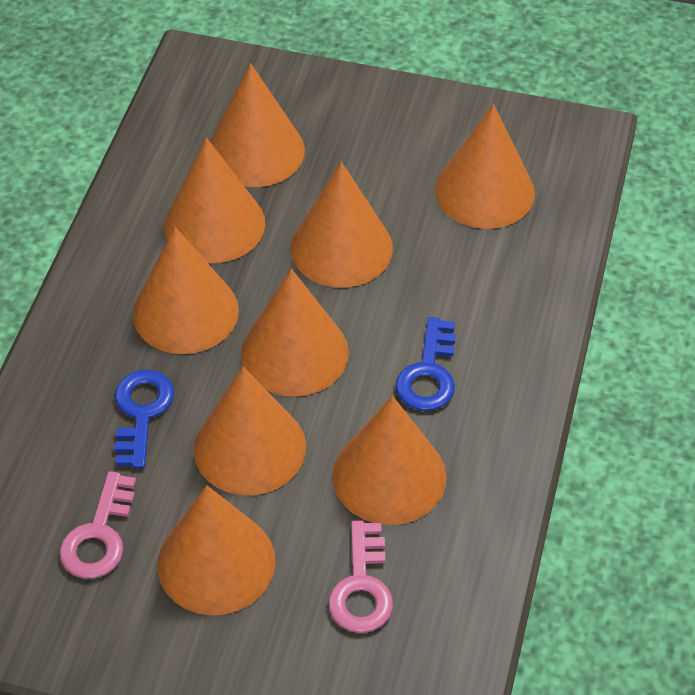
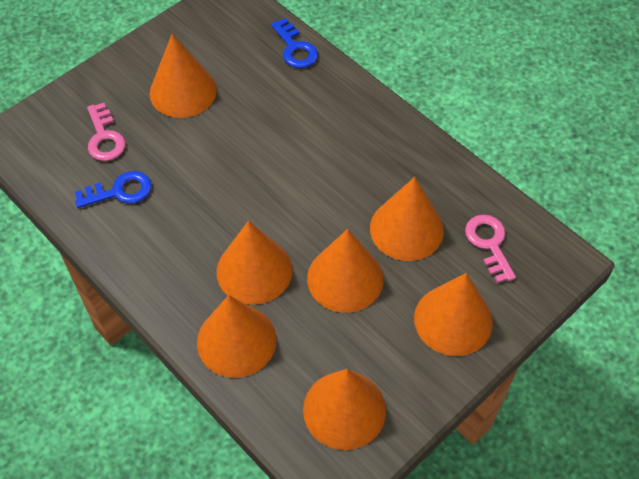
orange cone: 9 -> 7

